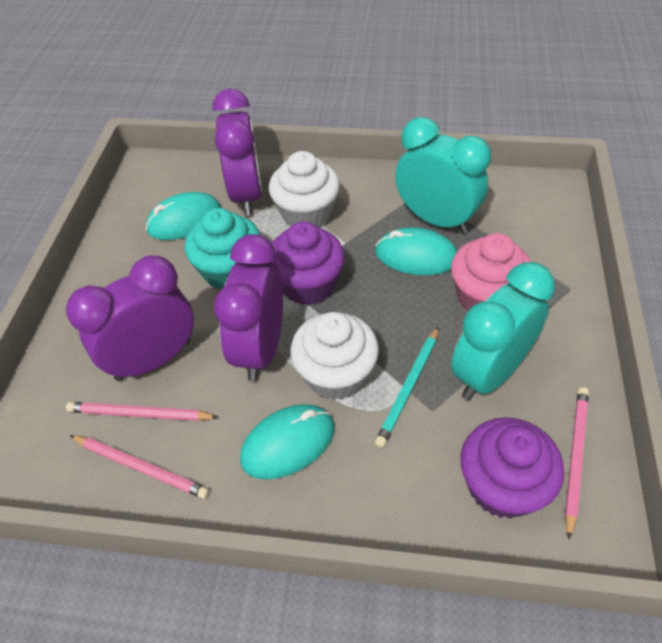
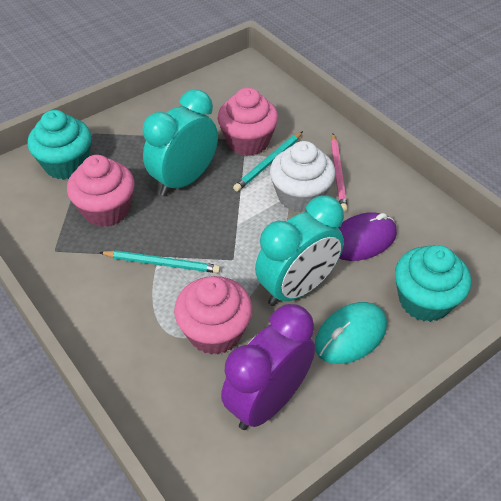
pink cupcake: 1 -> 3
pink pencil: 3 -> 1
purple clock: 3 -> 1
purple cupcake: 2 -> 0
purple mouse: 0 -> 1
turquoise cupcake: 1 -> 2
turquoise mouse: 3 -> 1
turquoise pencil: 1 -> 2
white cupcake: 2 -> 1

